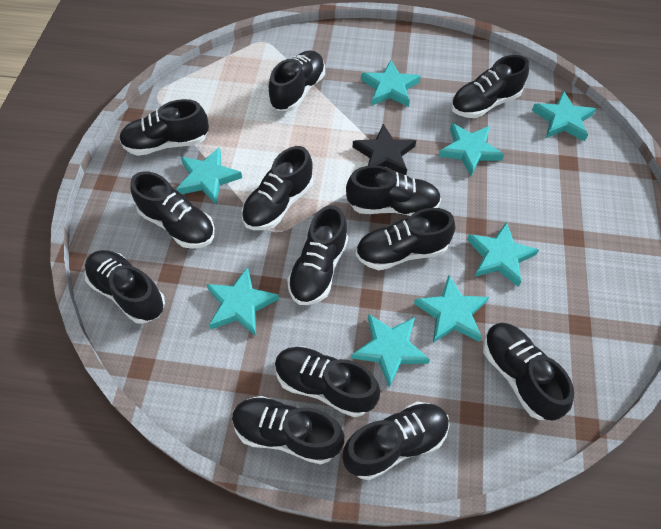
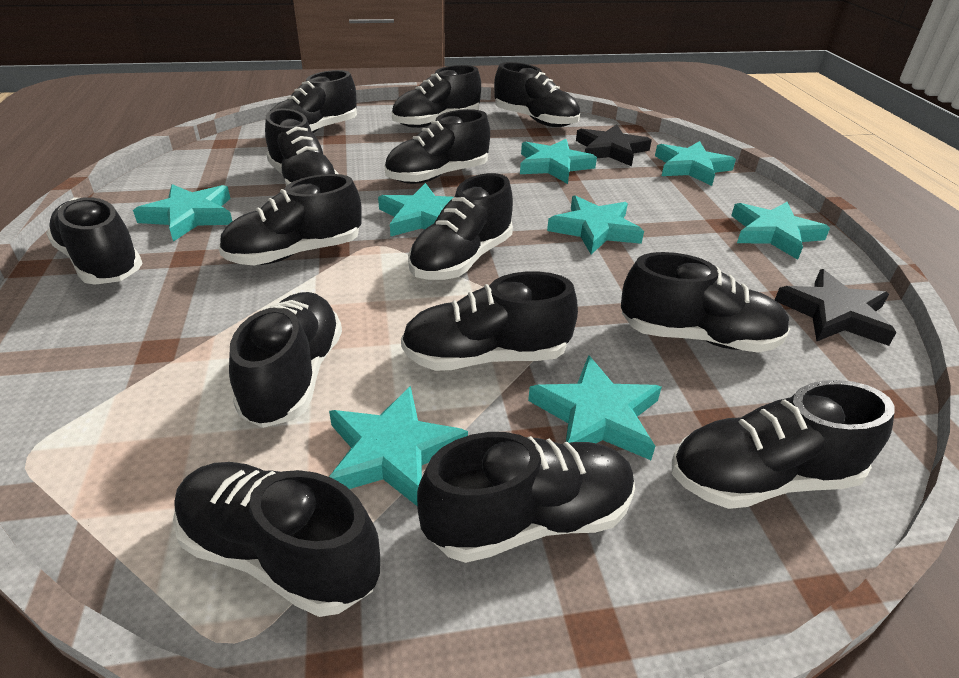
black shoe: 13 -> 14
black star: 1 -> 2

